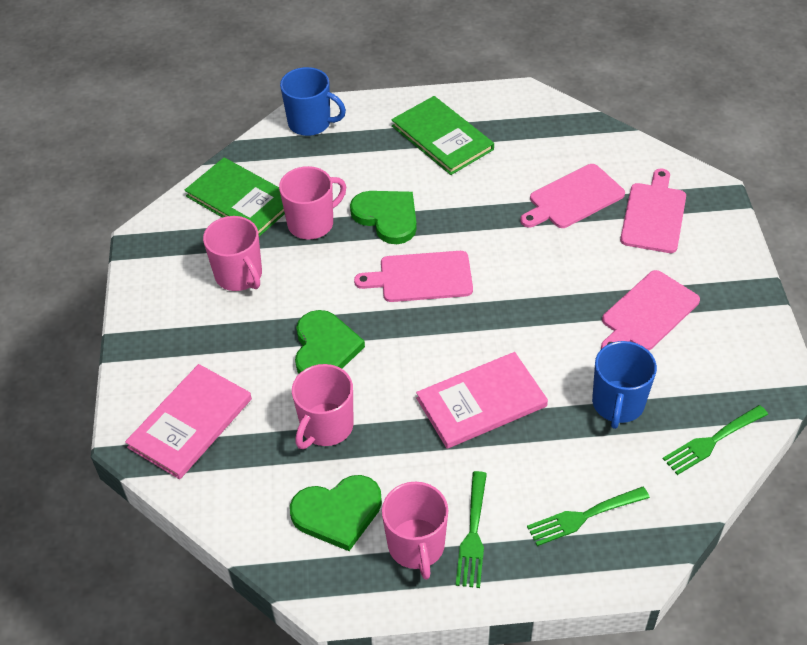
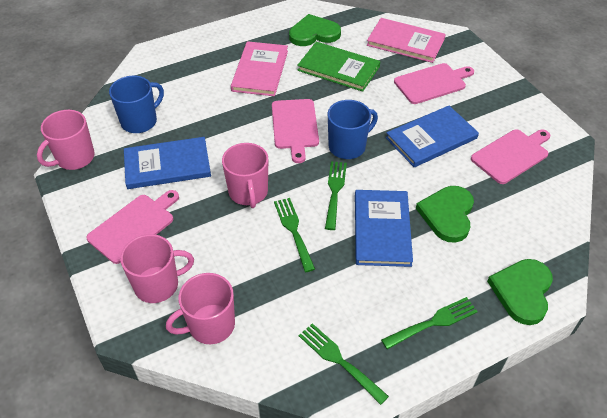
blue book: 0 -> 3
green book: 2 -> 1
green fork: 3 -> 4

